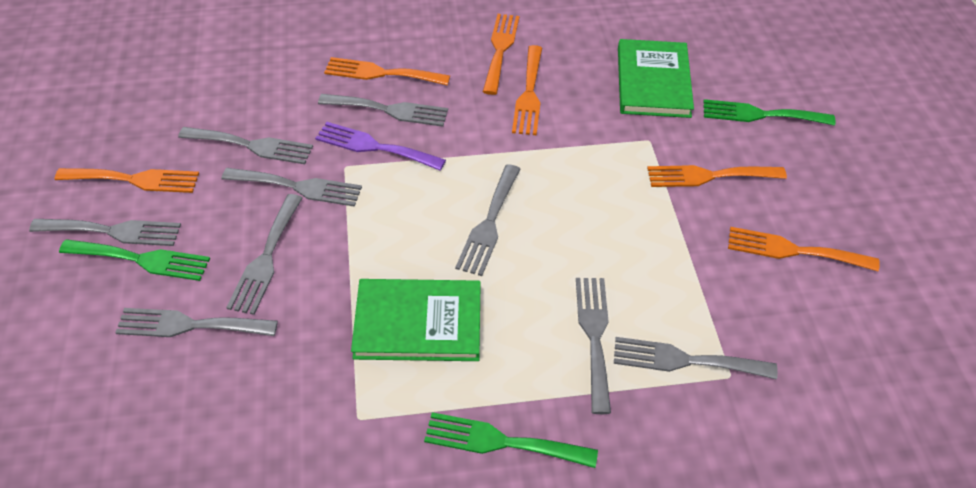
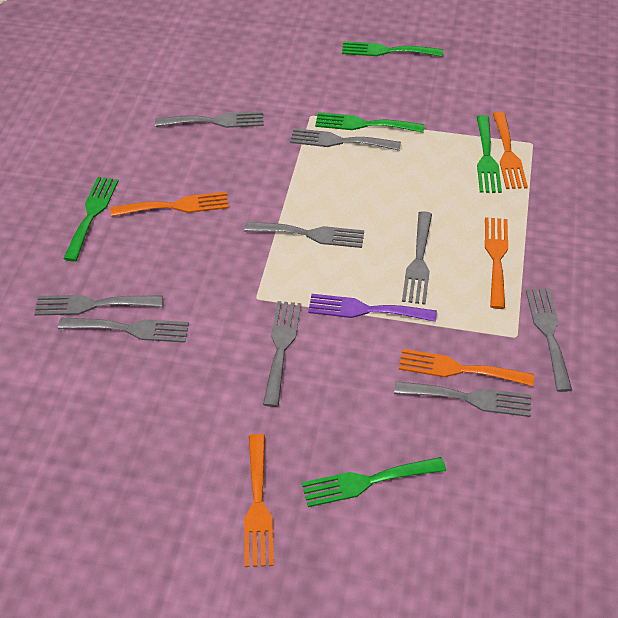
green book: 2 -> 0
green fork: 3 -> 5
orange fork: 6 -> 5

